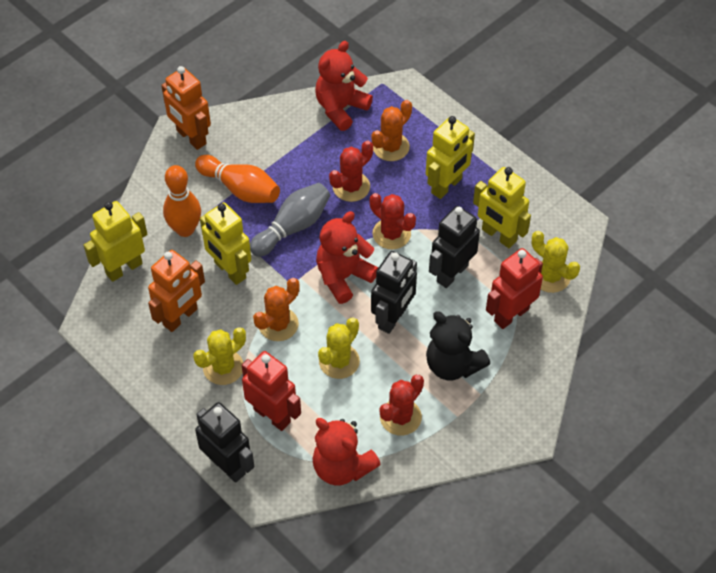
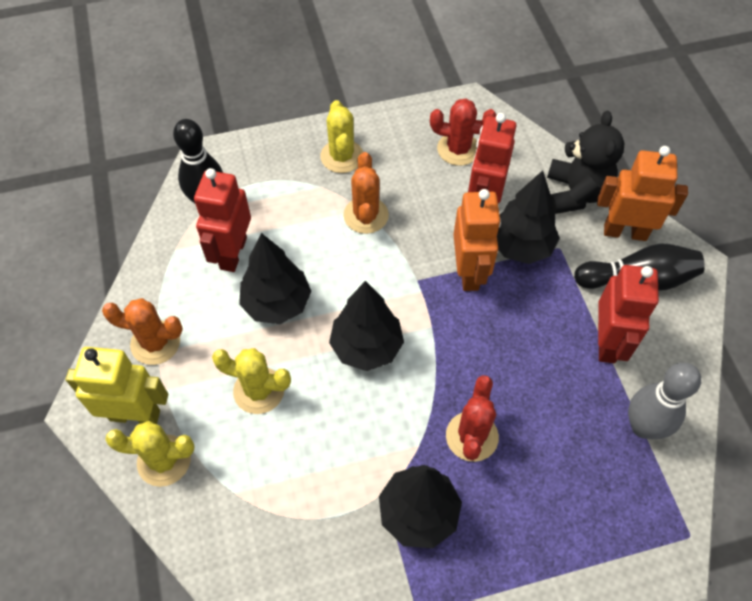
black bowling pin: 0 -> 2
black robot: 3 -> 0
black tree: 0 -> 4
orange bowling pin: 2 -> 0
red cactus: 3 -> 2
red robot: 2 -> 3
red teddy bear: 3 -> 0
yellow robot: 4 -> 1

